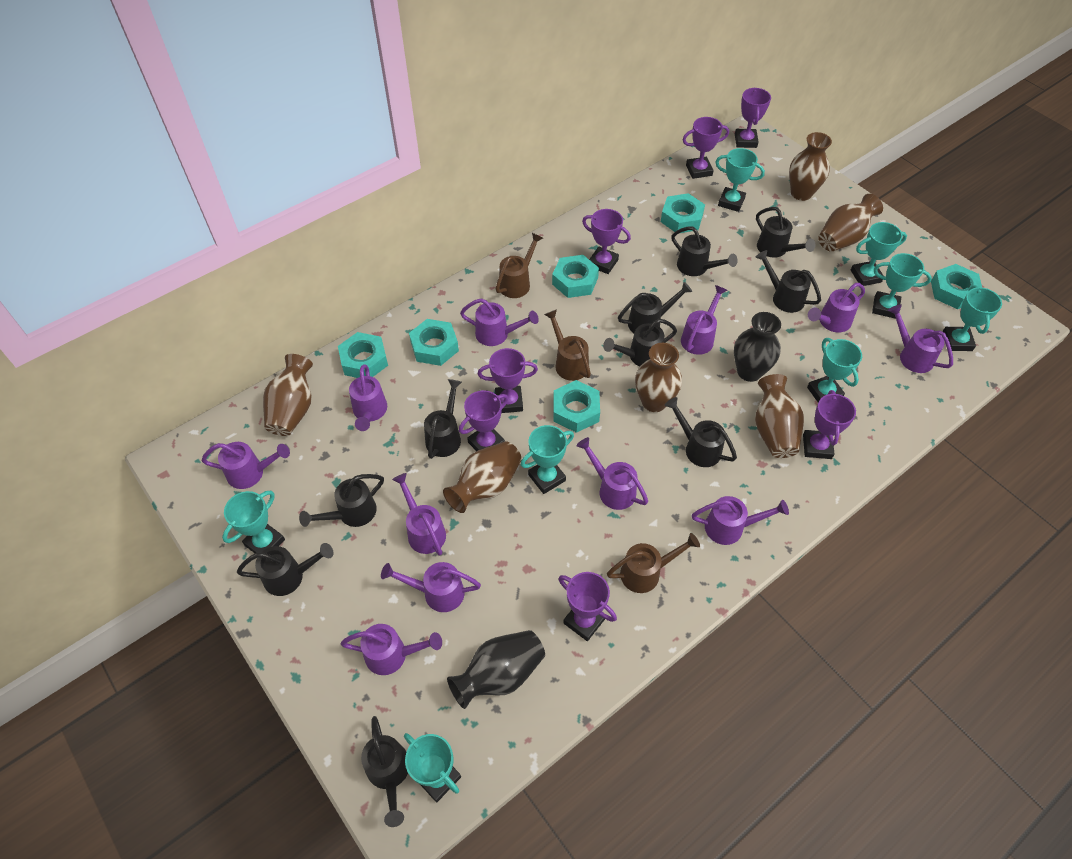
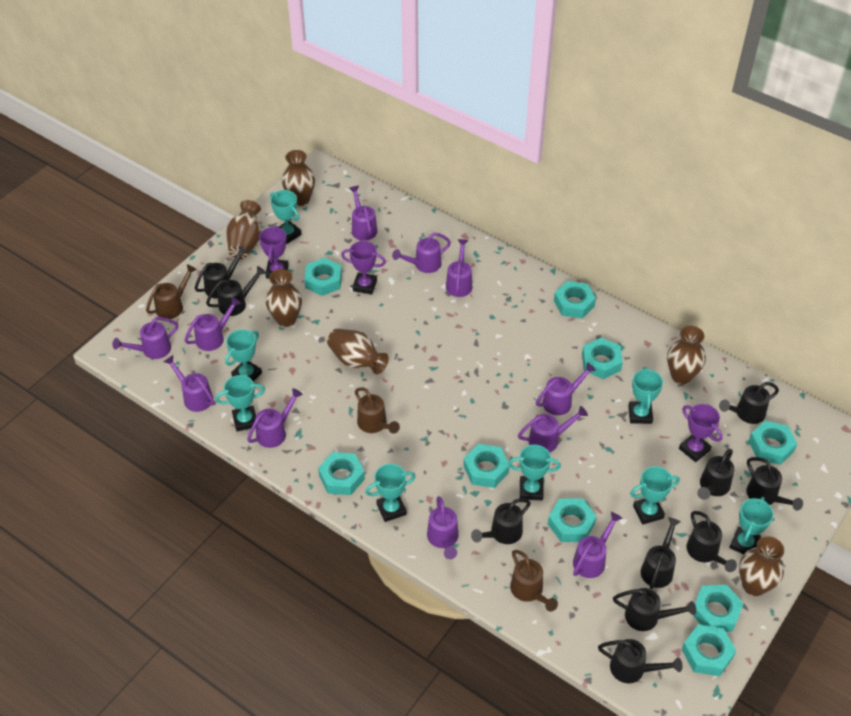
black vase: 2 -> 0
purple trophy: 7 -> 3
turquoise nut: 6 -> 9

